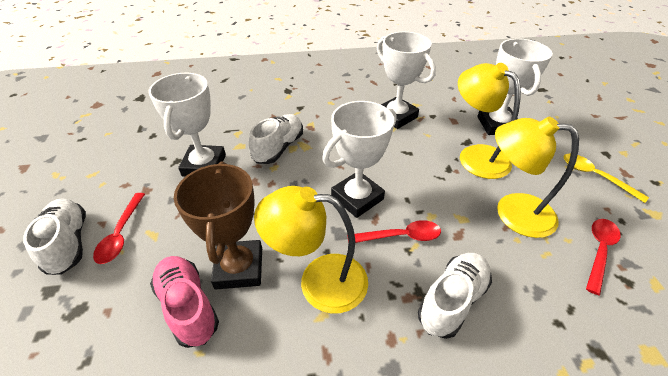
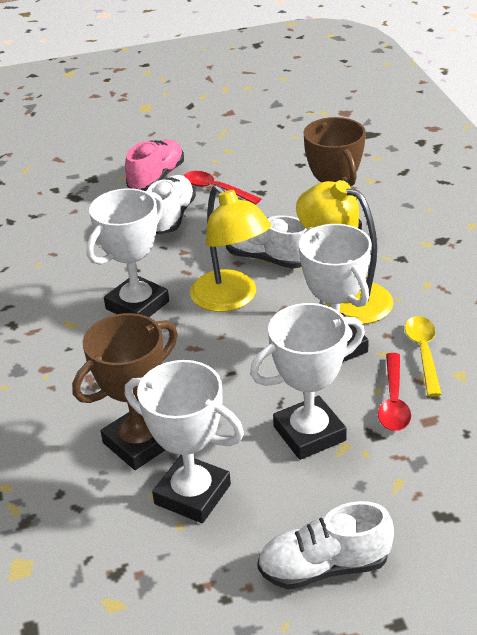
brown trophy: 1 -> 2
red spoon: 3 -> 2
yellow lamp: 3 -> 2

